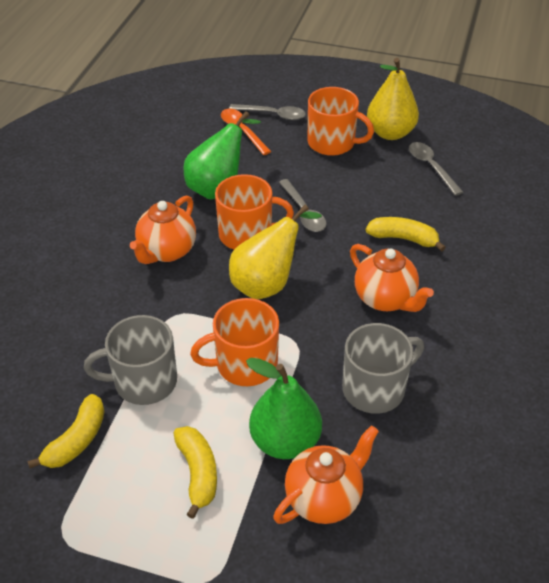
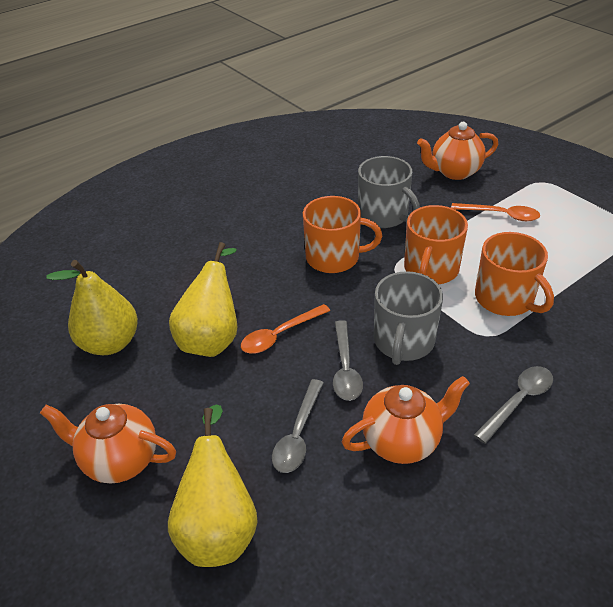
green pear: 2 -> 0
orange spoon: 1 -> 2
yellow banana: 3 -> 0
yellow pear: 2 -> 3

